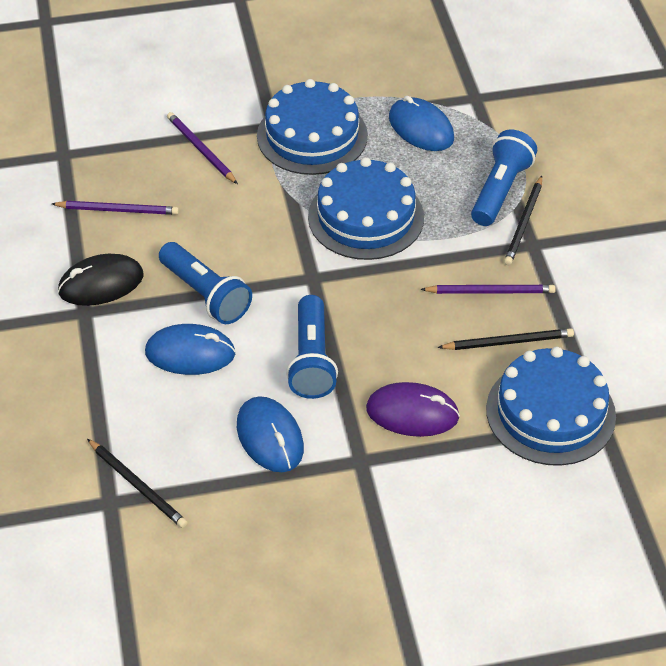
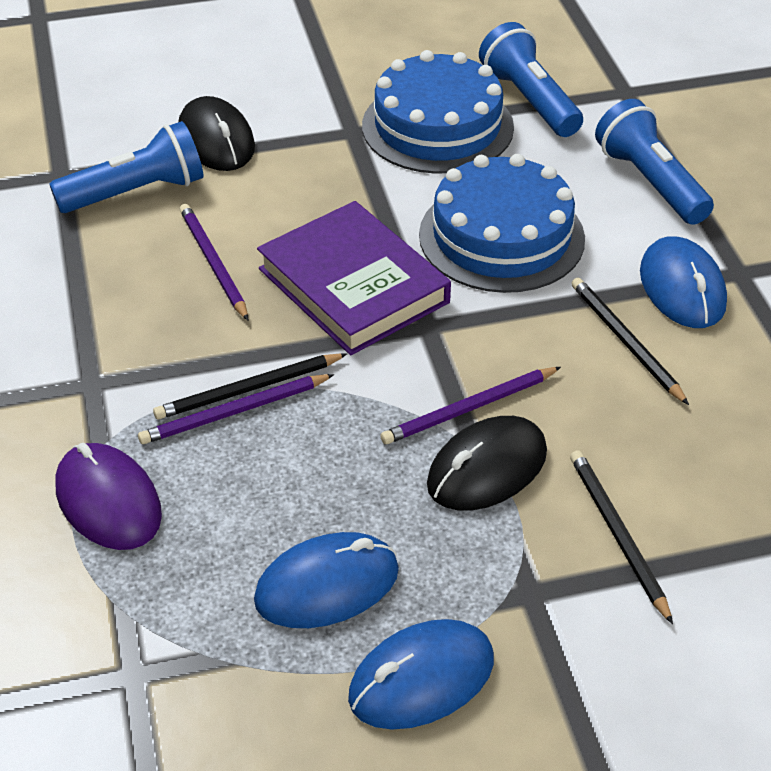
black mouse: 1 -> 2
blue cake: 3 -> 2
purple book: 0 -> 1

